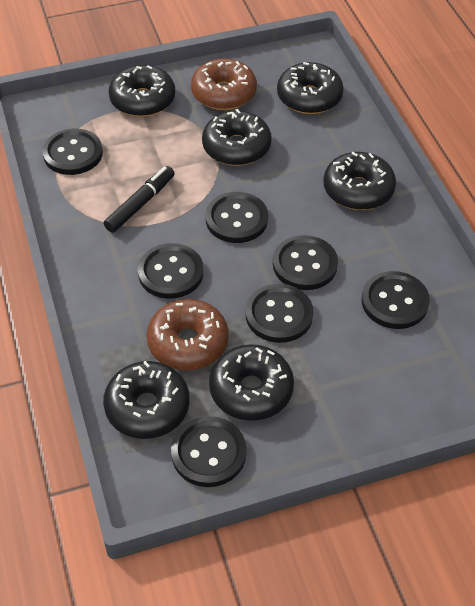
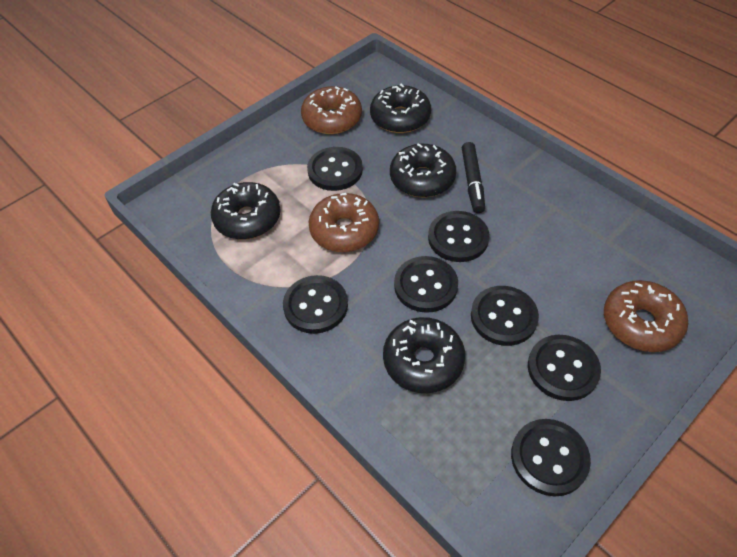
black donut: 6 -> 4
brown donut: 2 -> 3

